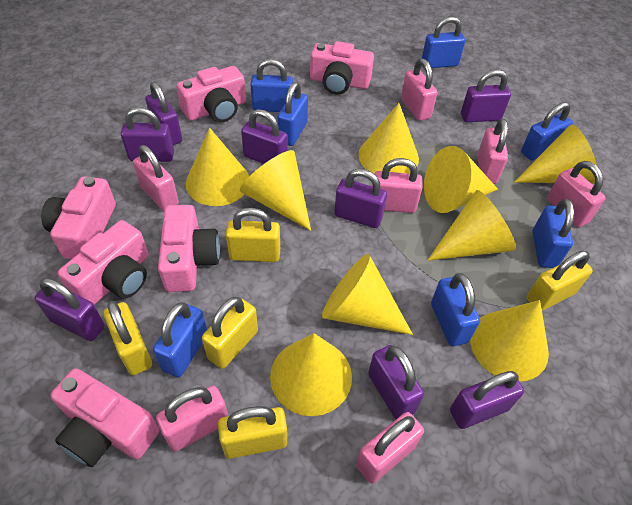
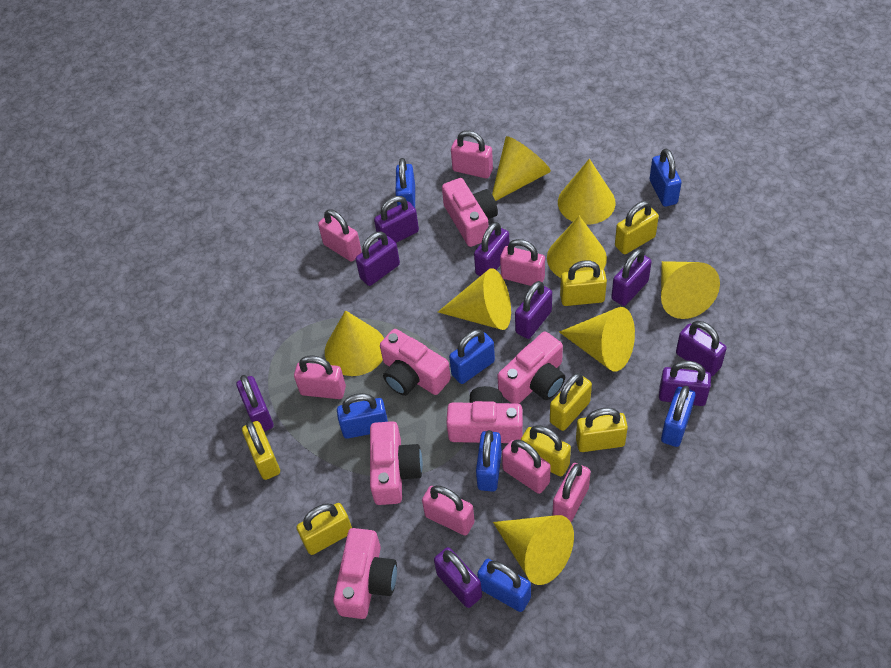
purple padlock: 8 -> 9
yellow cone: 9 -> 8
yellow padlock: 5 -> 7

